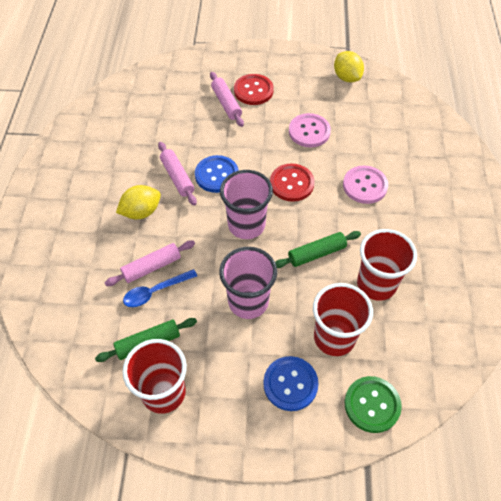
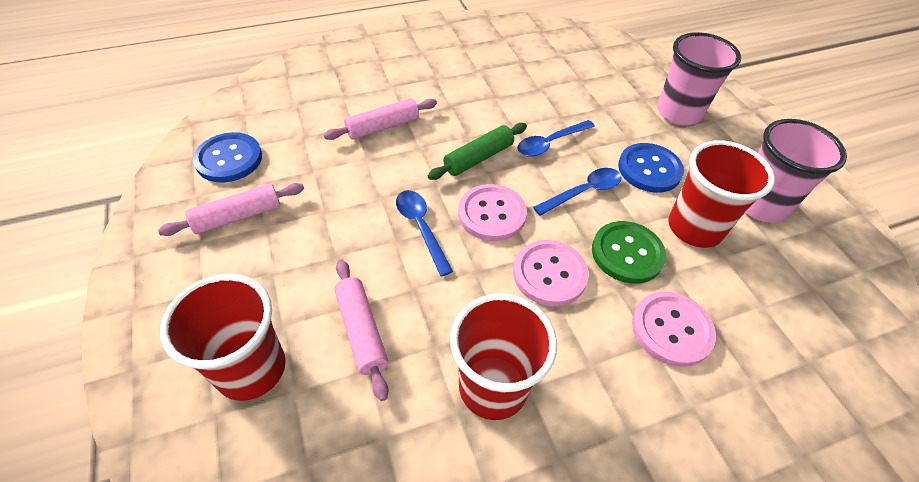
blue spoon: 1 -> 3
green rolling pin: 2 -> 1
pink button: 2 -> 3
red button: 2 -> 0
yellow lemon: 2 -> 0

